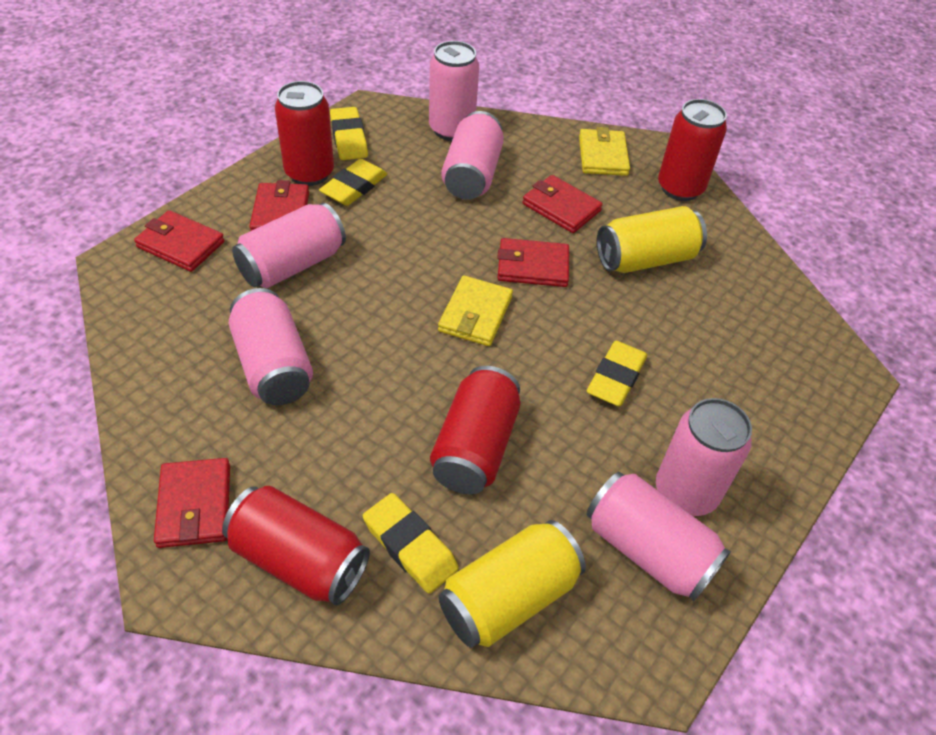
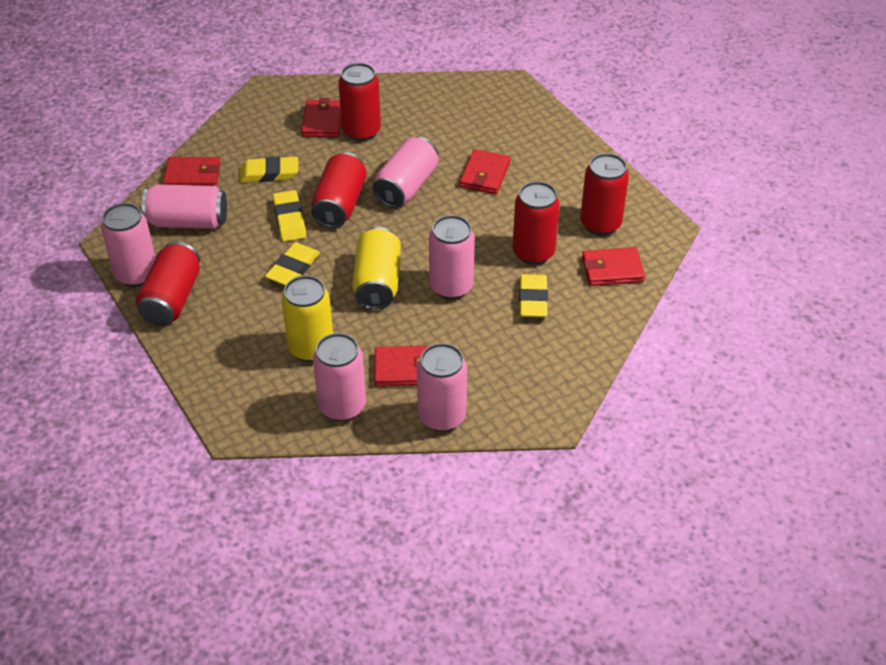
red can: 4 -> 5
yellow wallet: 2 -> 0

